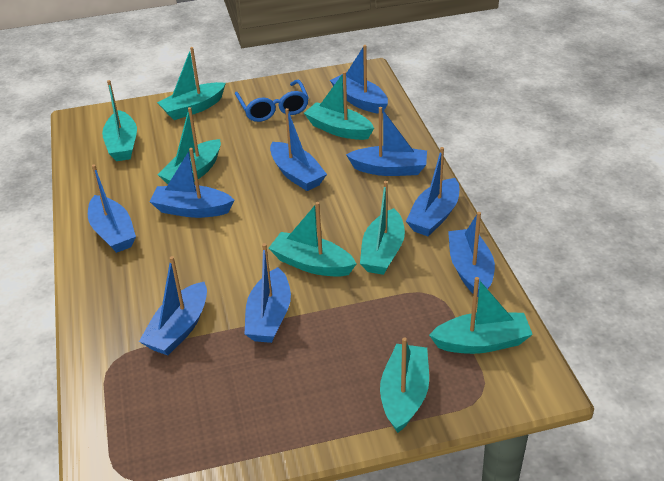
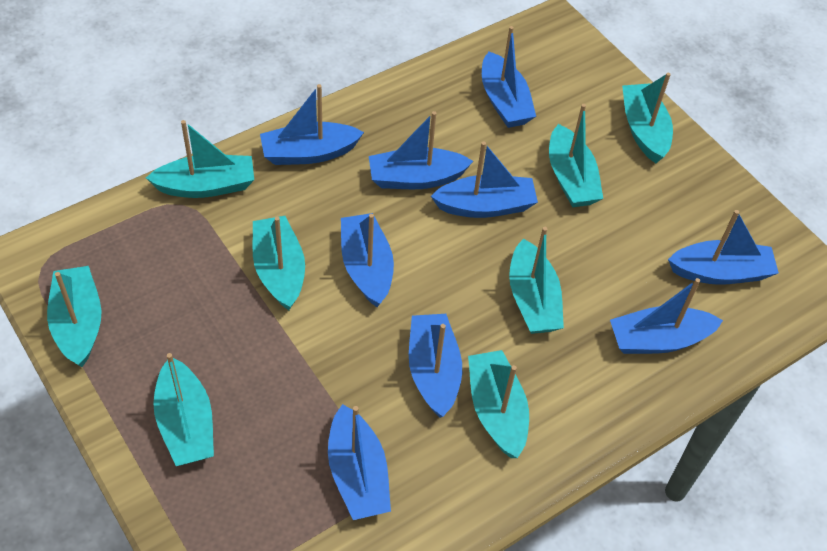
blue glasses: 1 -> 0

